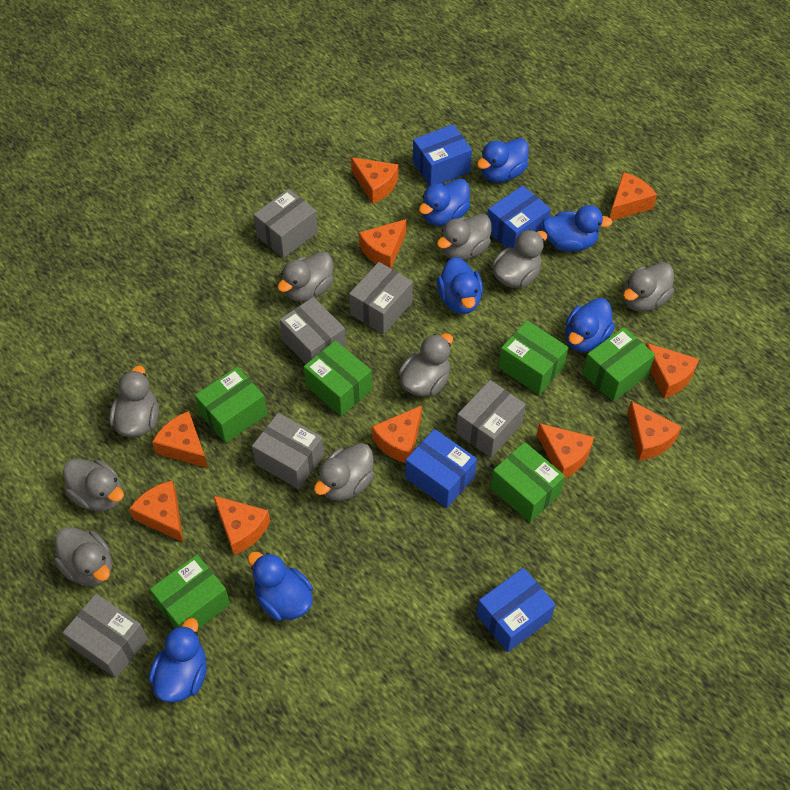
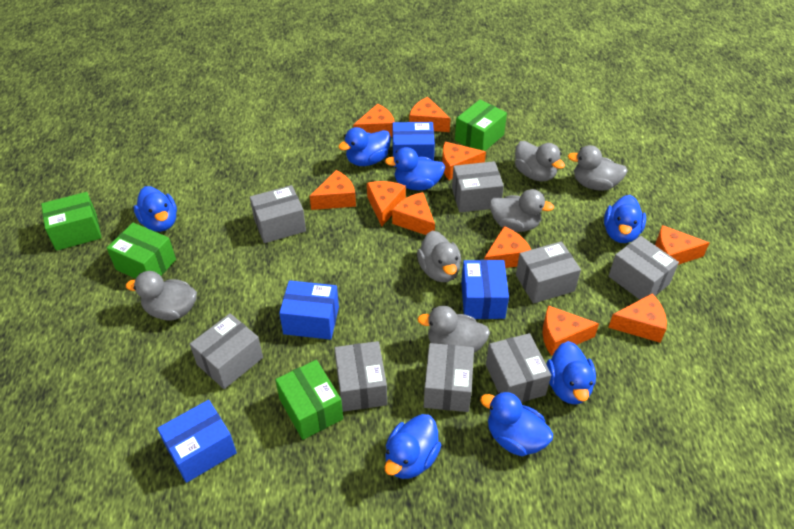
green box: 6 -> 4
grey box: 6 -> 8
grey duck: 9 -> 6

